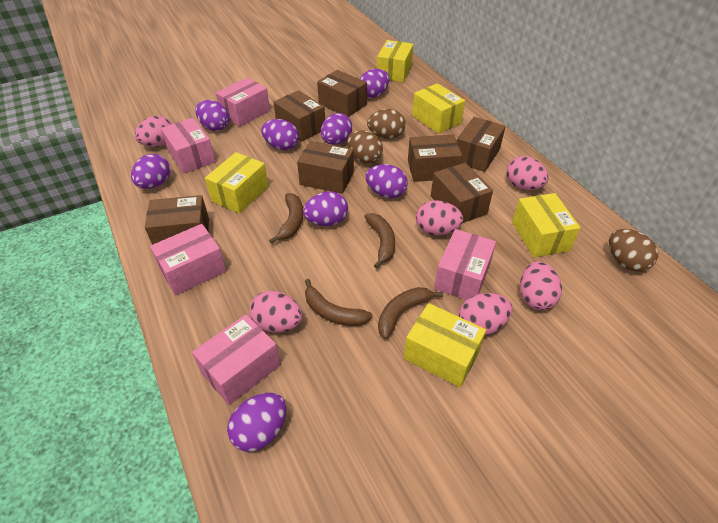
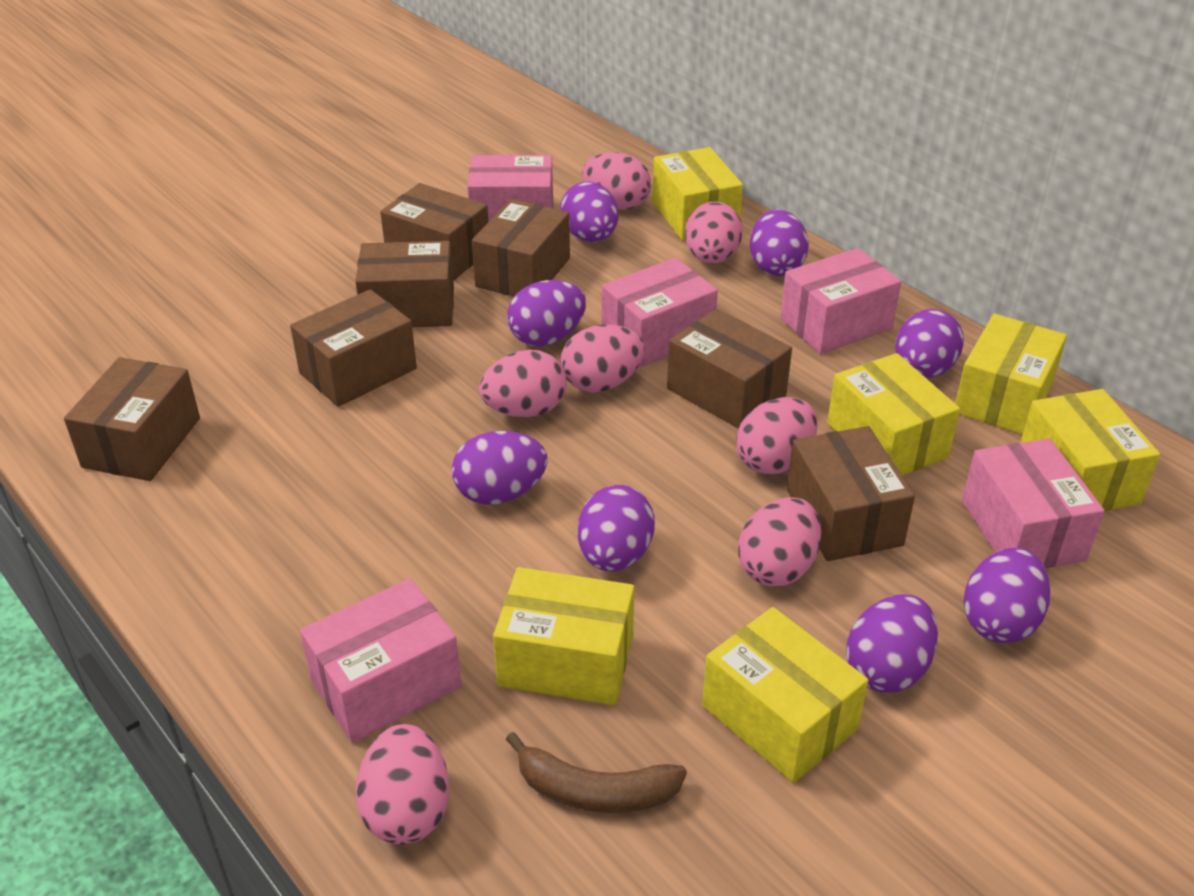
brown banana: 4 -> 1
brown egg: 3 -> 0
pink egg: 6 -> 7
yellow box: 5 -> 6

